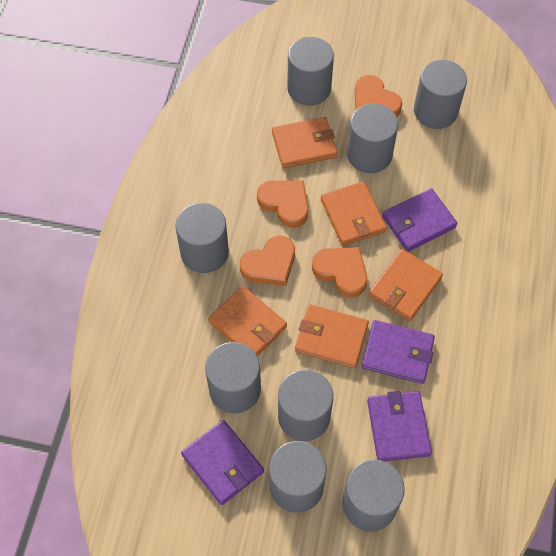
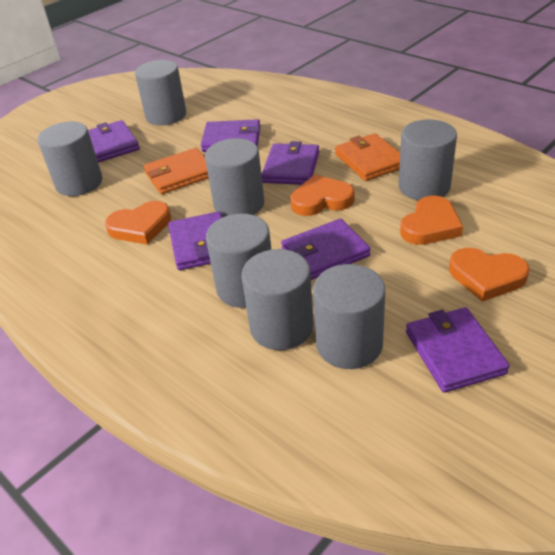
grey cylinder: 8 -> 7
orange wallet: 5 -> 2
purple wallet: 4 -> 6

